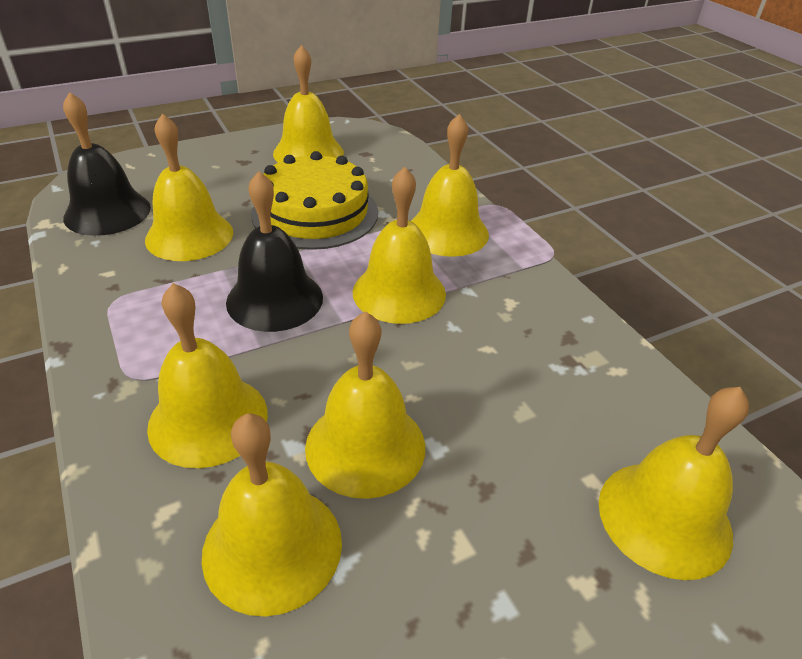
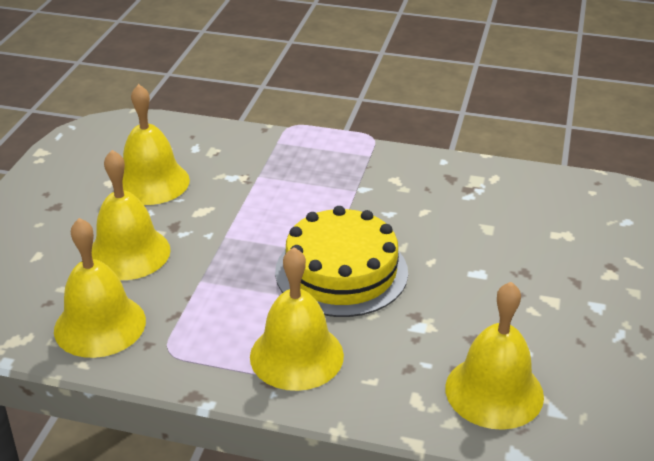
black bell: 2 -> 0
yellow bell: 8 -> 5

